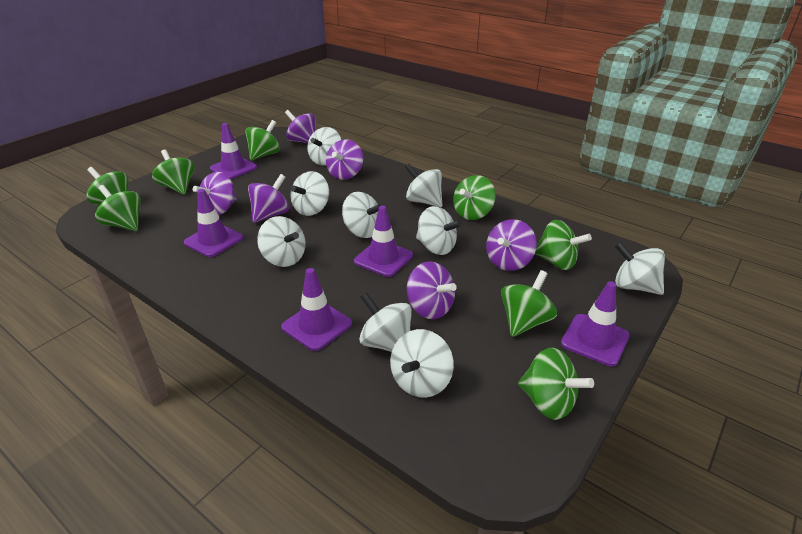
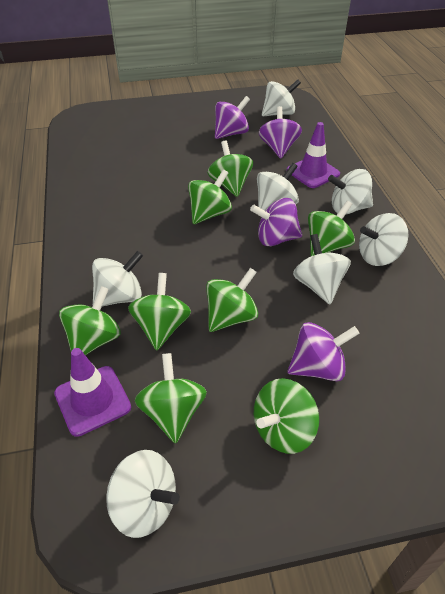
purple spinning top: 6 -> 4
purple traffic cone: 5 -> 2
white spinning top: 9 -> 7

